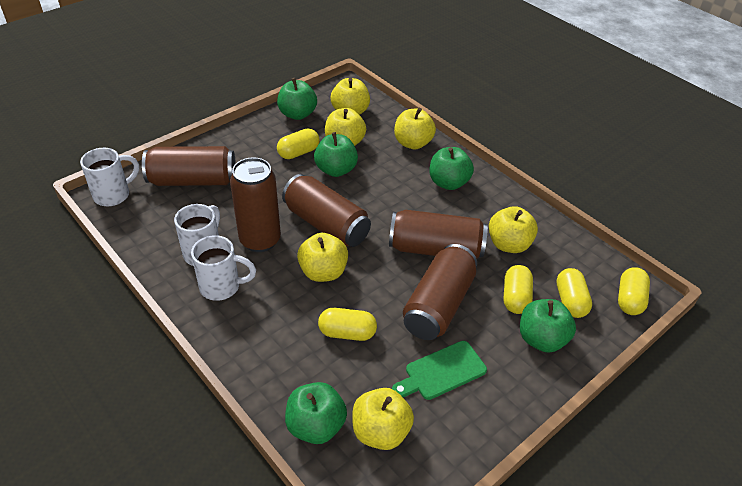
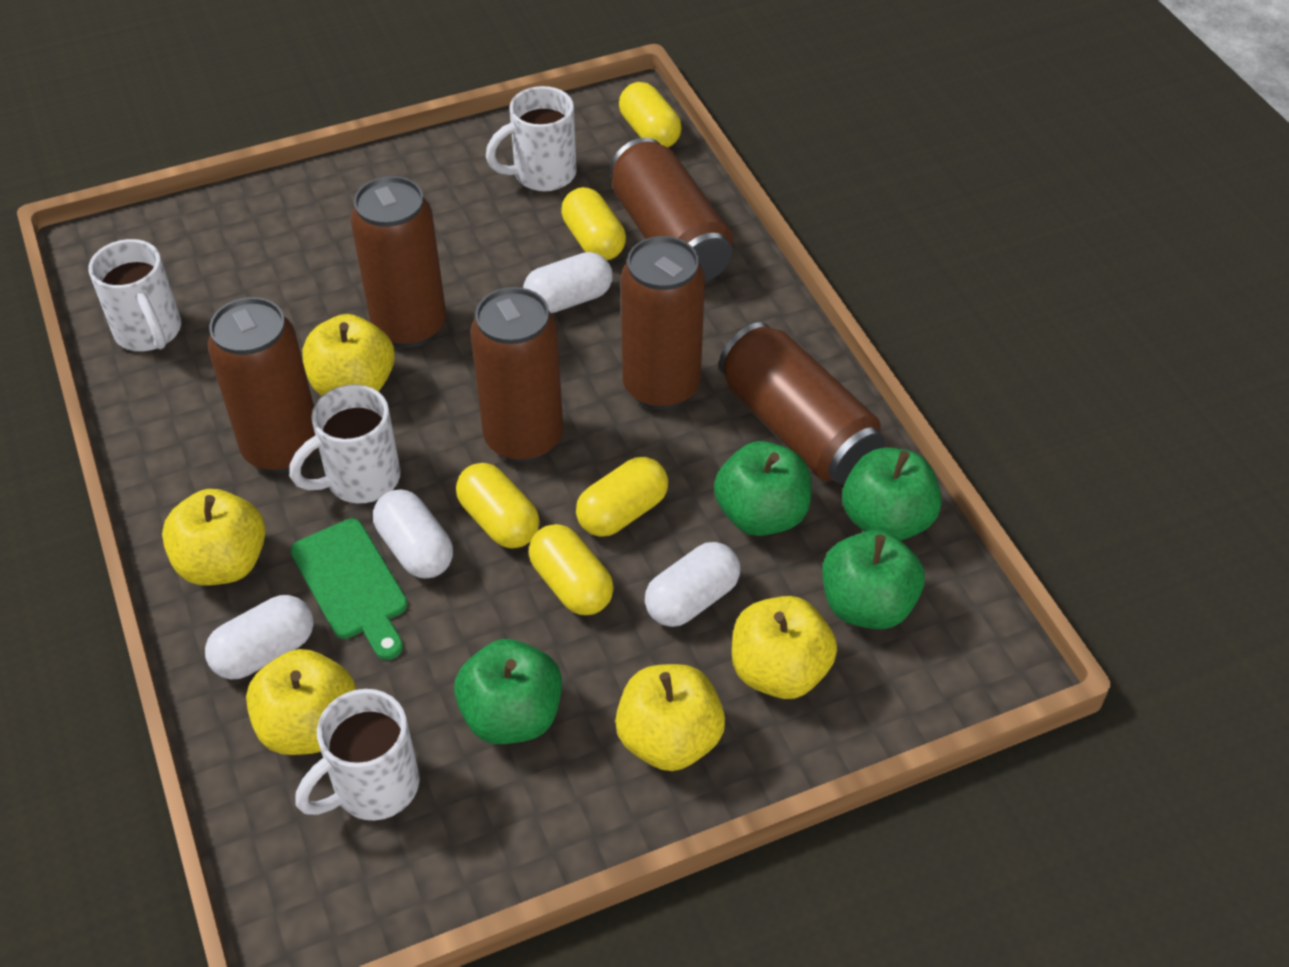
brown can: 5 -> 6
green apple: 5 -> 4
white capsule: 0 -> 4
white mug: 3 -> 4
yellow apple: 6 -> 5

